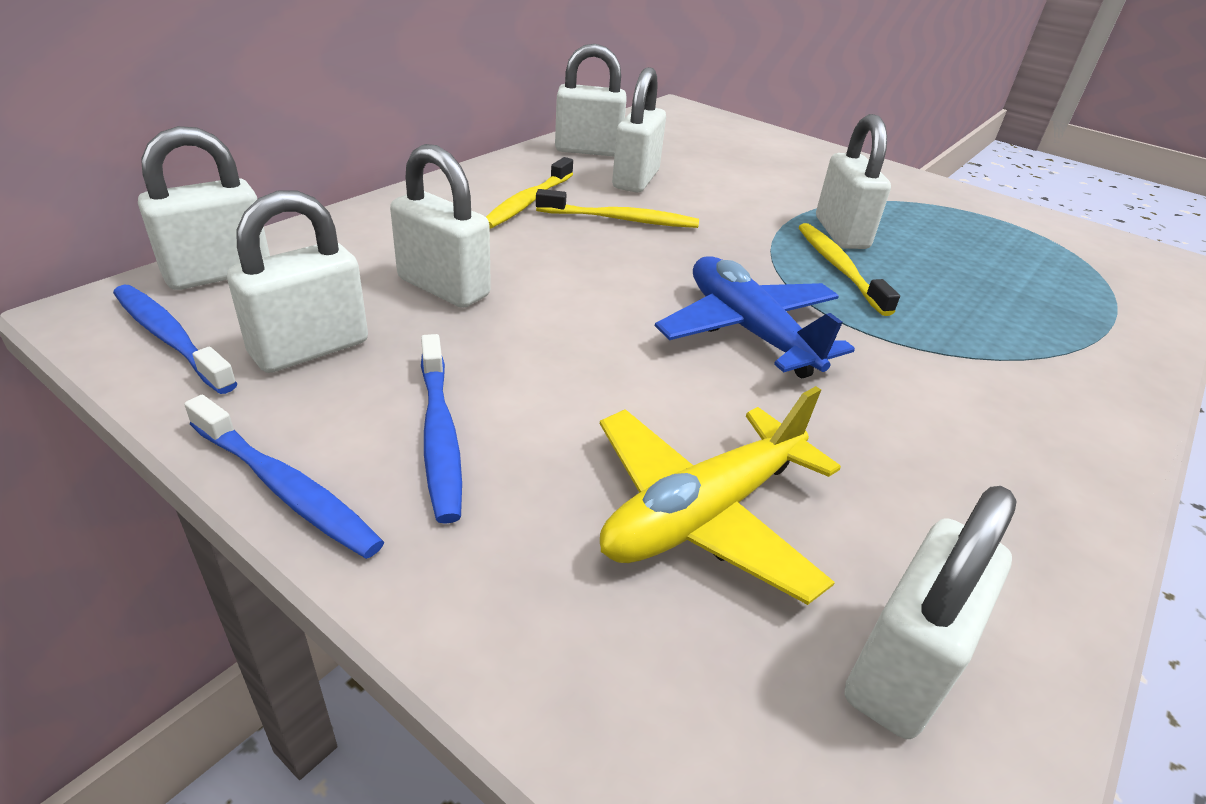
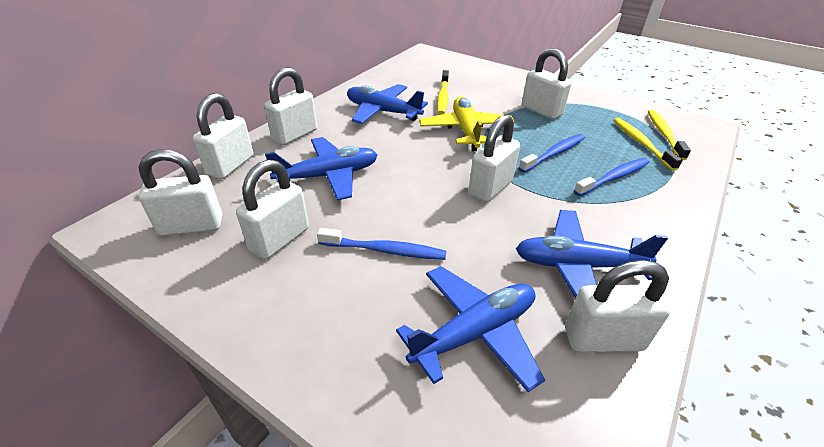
blue plane: 1 -> 4

